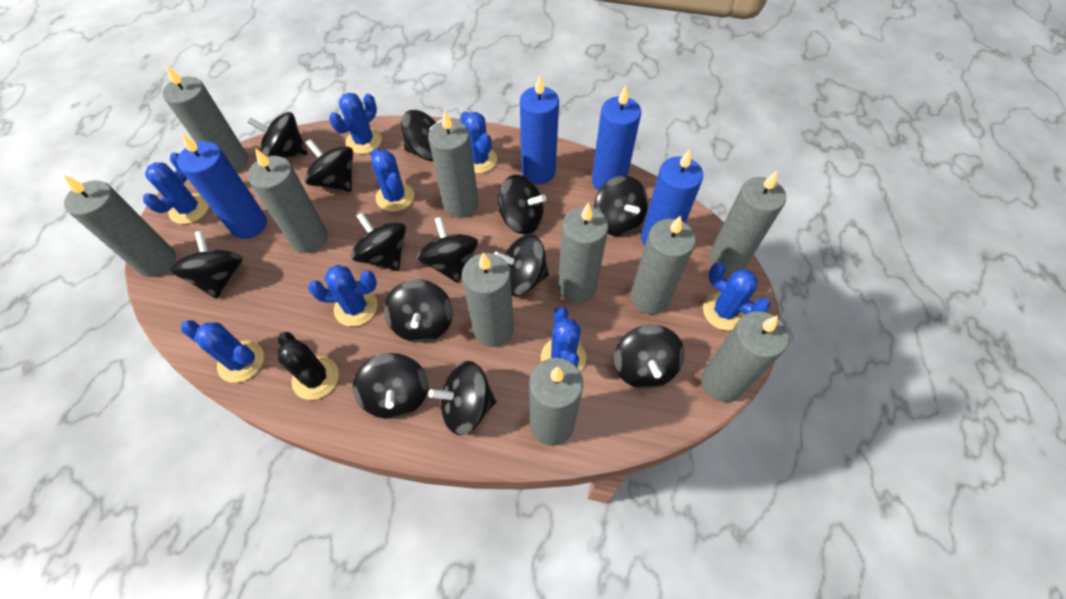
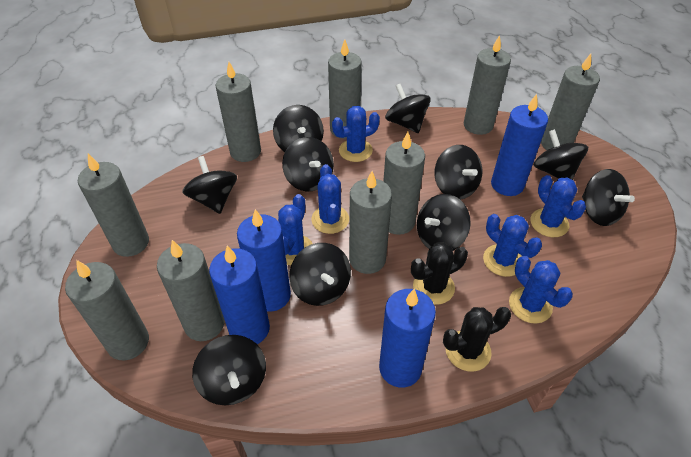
black cactus: 1 -> 2
black spinning top: 13 -> 10
blue cactus: 8 -> 6
grey candle: 10 -> 9

